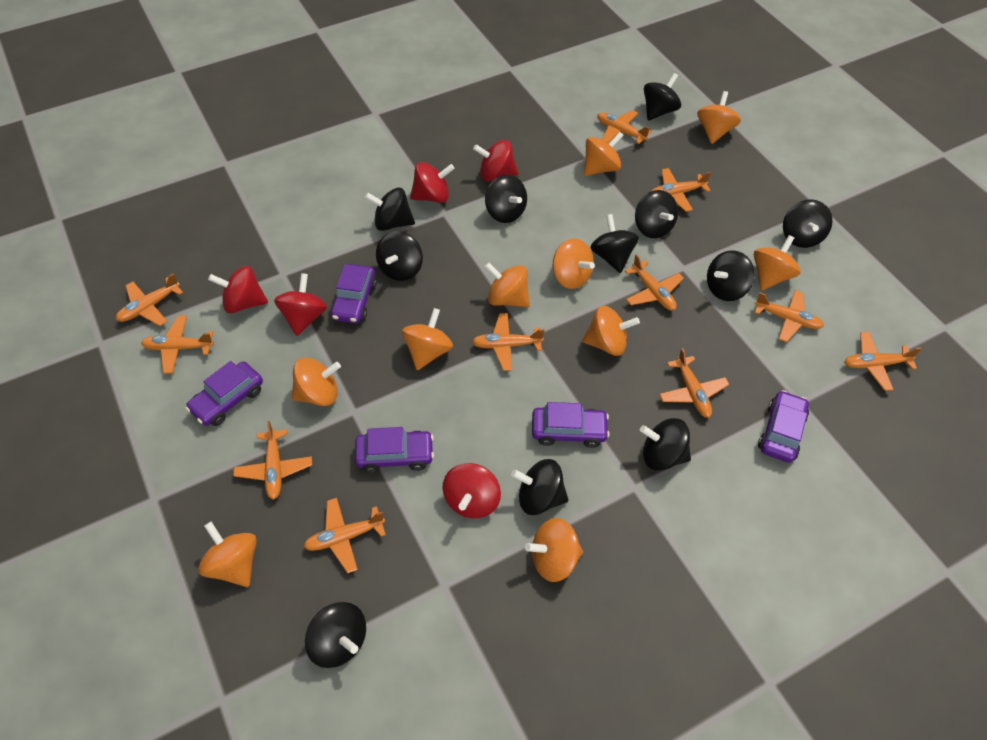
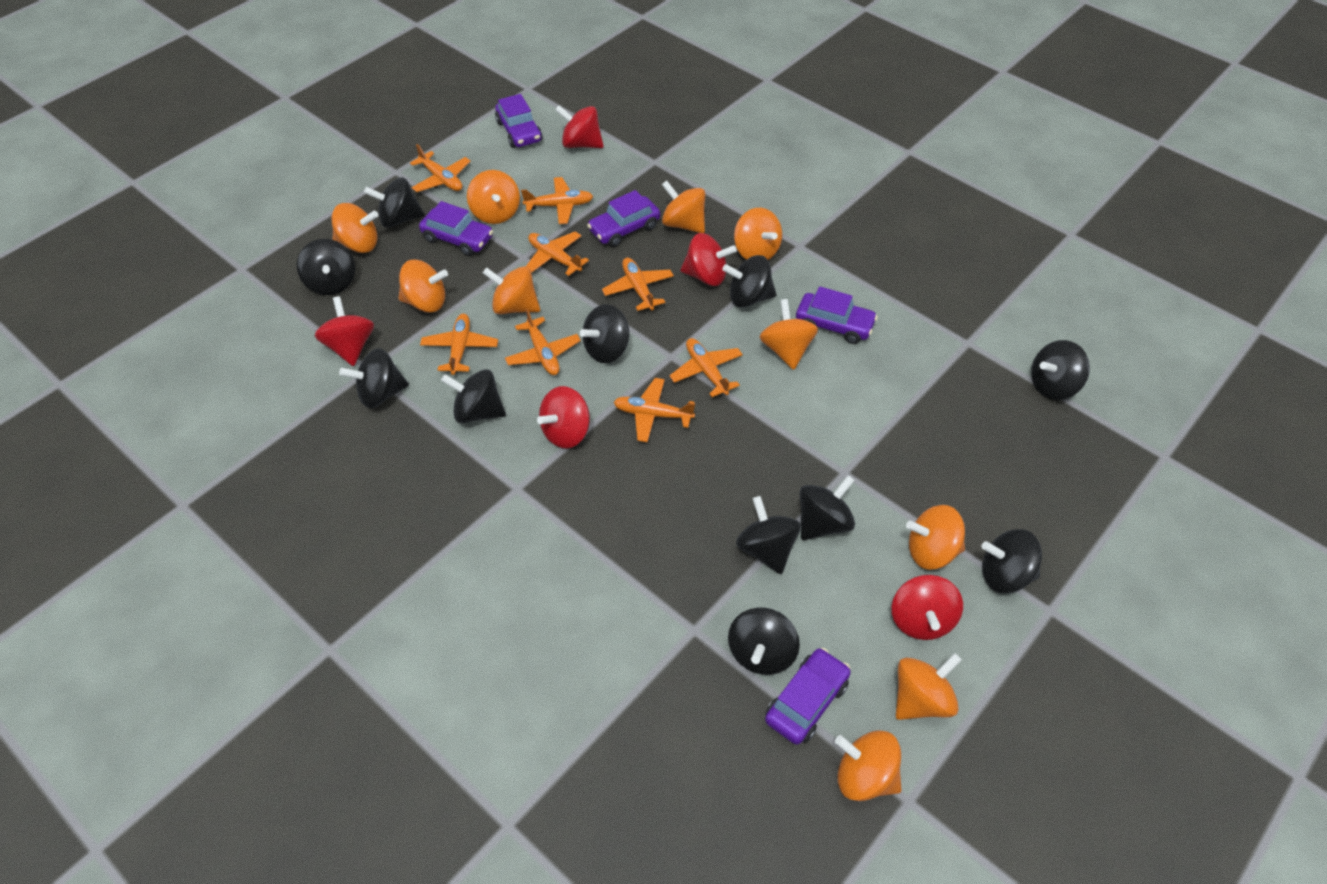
orange plane: 11 -> 8

